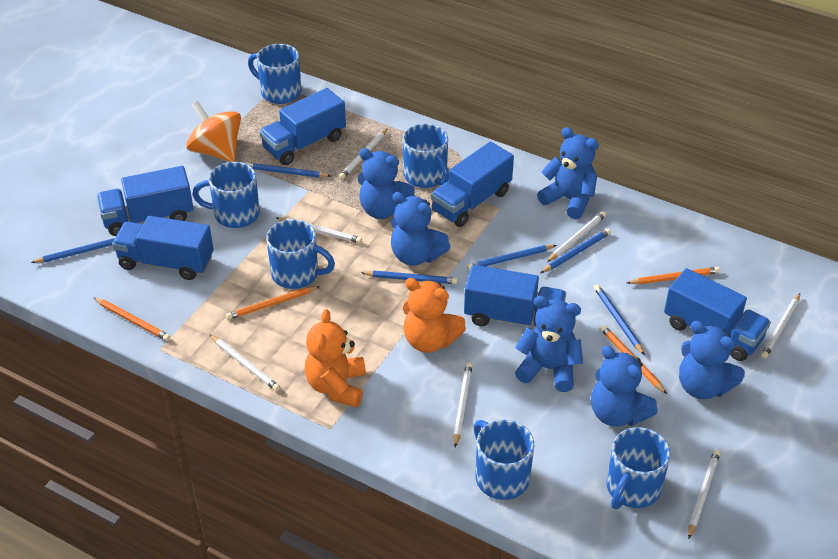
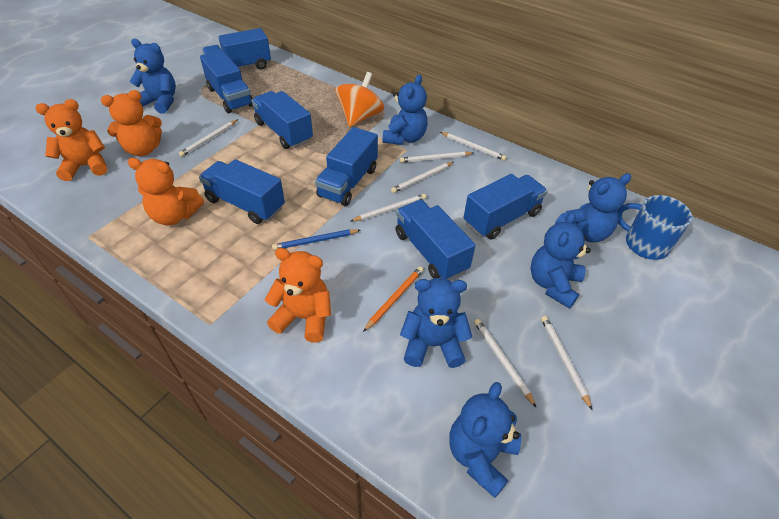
blue mug: 6 -> 1
blue pencil: 6 -> 1
blue truck: 6 -> 7
orange pencil: 4 -> 1
orange teddy bear: 2 -> 4

